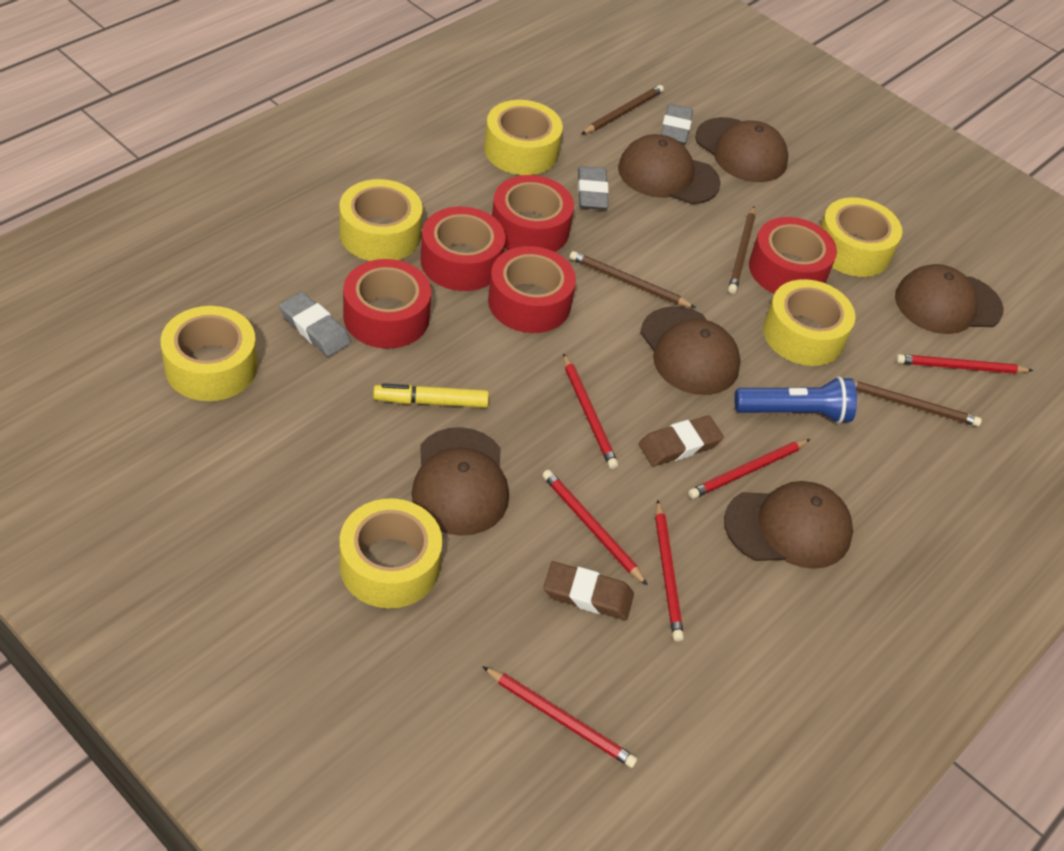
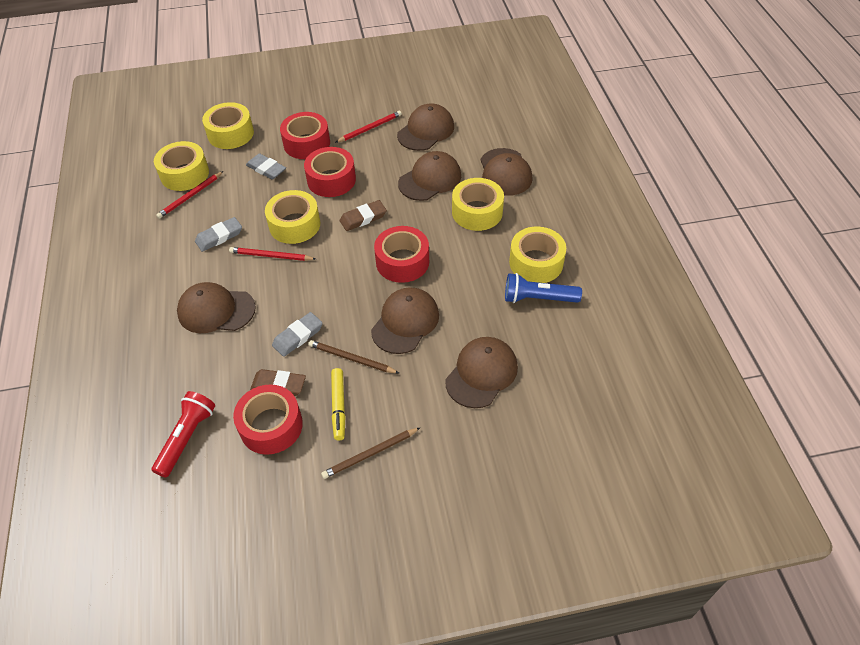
brown pencil: 4 -> 2
red flashlight: 0 -> 1
red pencil: 6 -> 3
red tape: 5 -> 4
yellow tape: 6 -> 5

